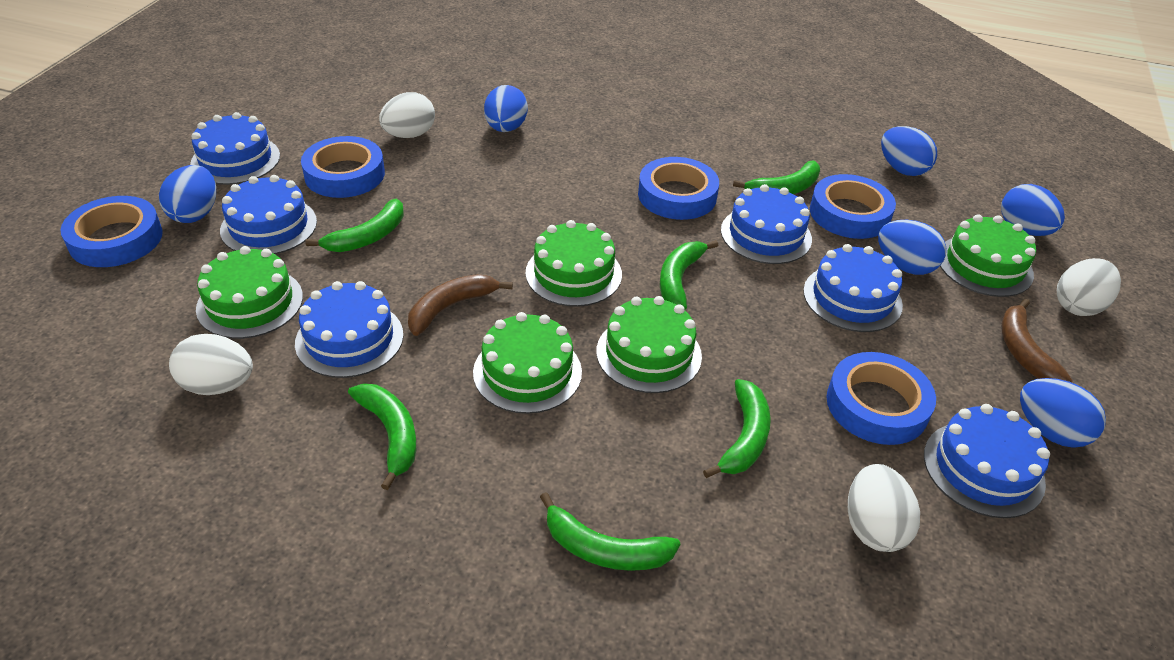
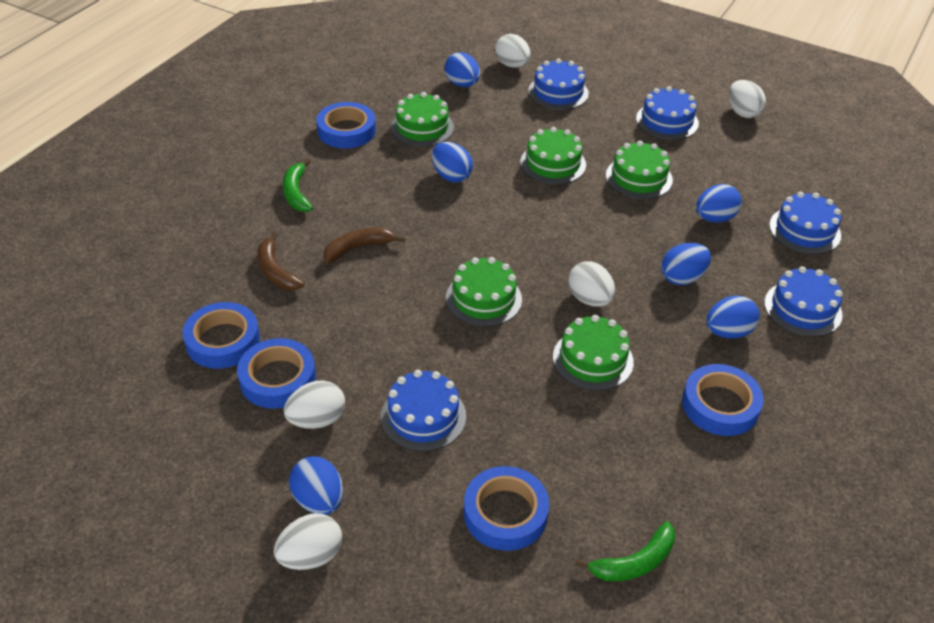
blue cake: 6 -> 5
green banana: 6 -> 2
white egg: 4 -> 5

